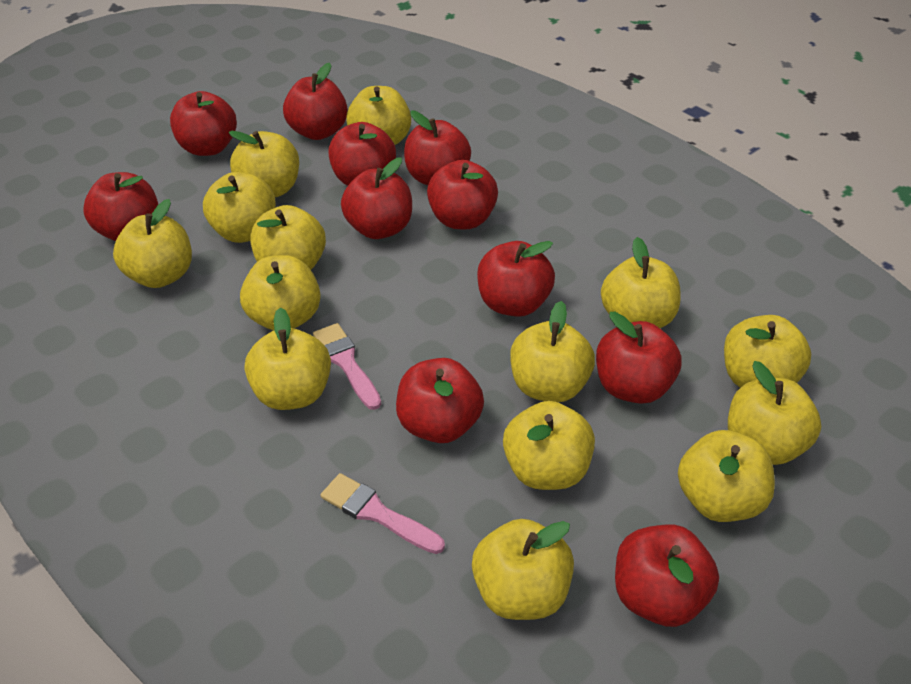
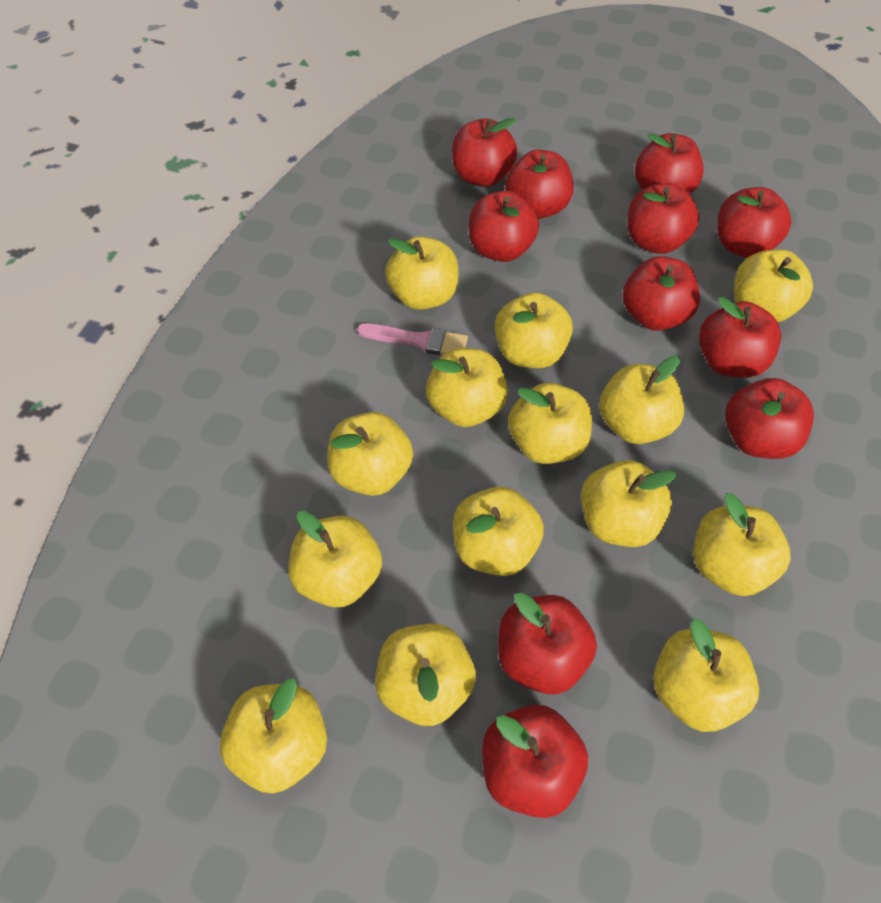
pink brush: 2 -> 1

